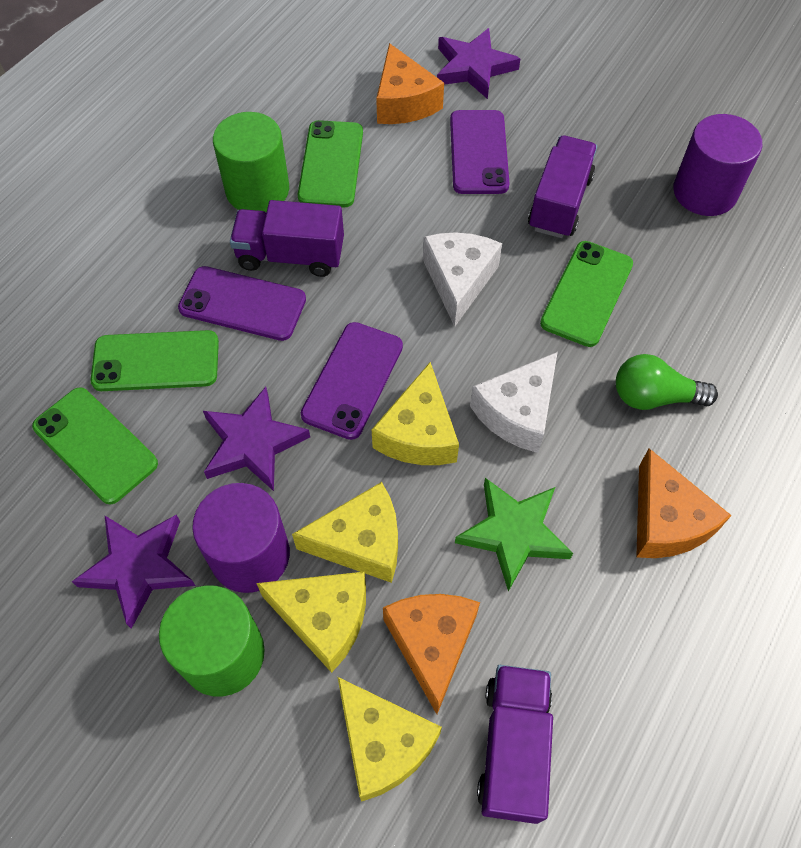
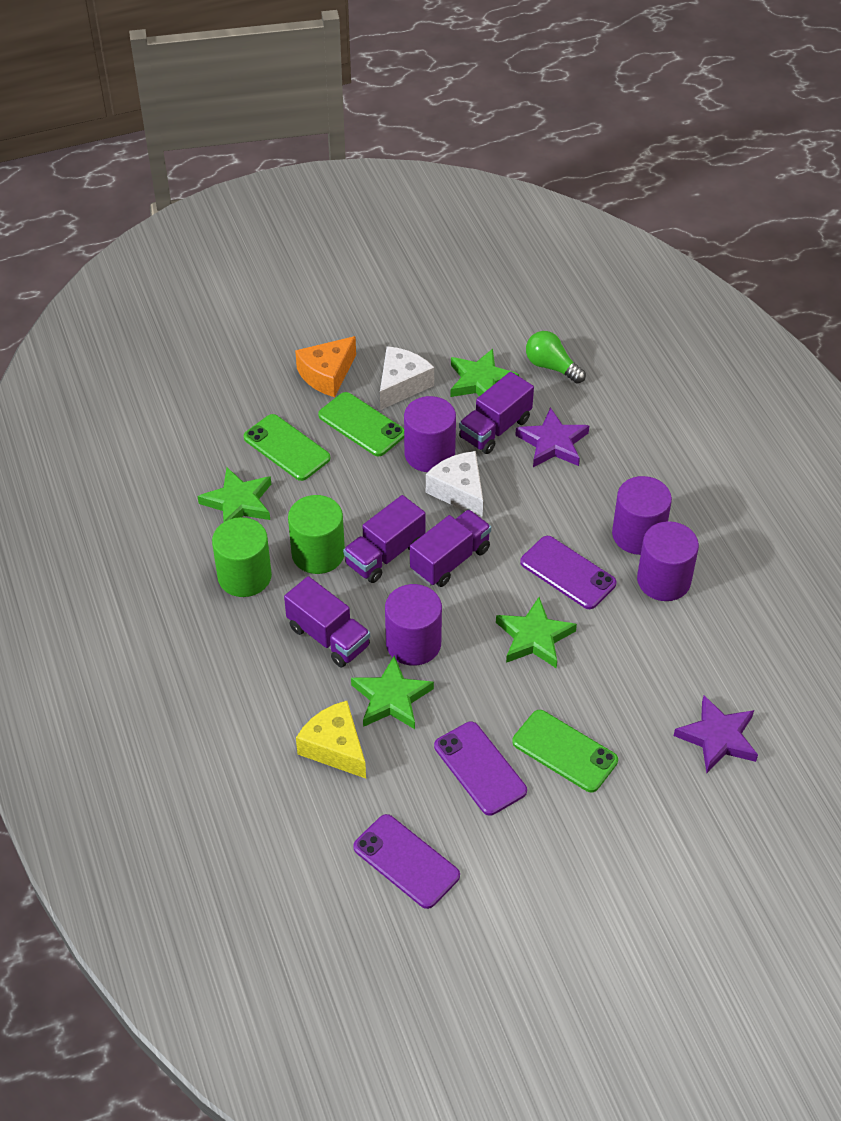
green phone: 4 -> 3
green star: 1 -> 4
orange cheese: 3 -> 1
purple cylinder: 2 -> 4
purple star: 3 -> 2
purple truck: 3 -> 4
yellow cheese: 4 -> 1

